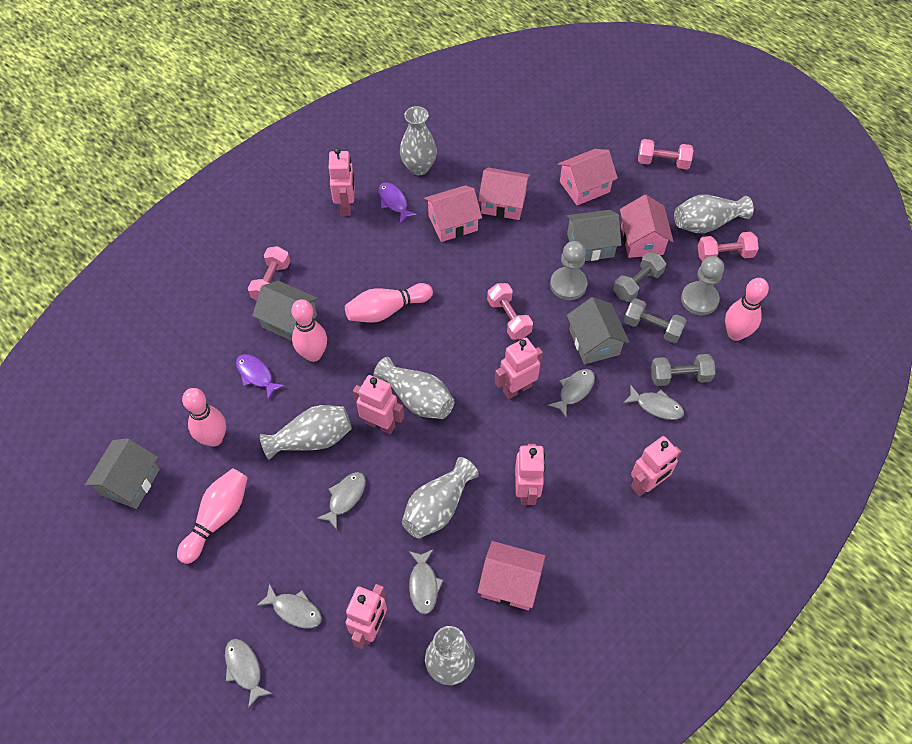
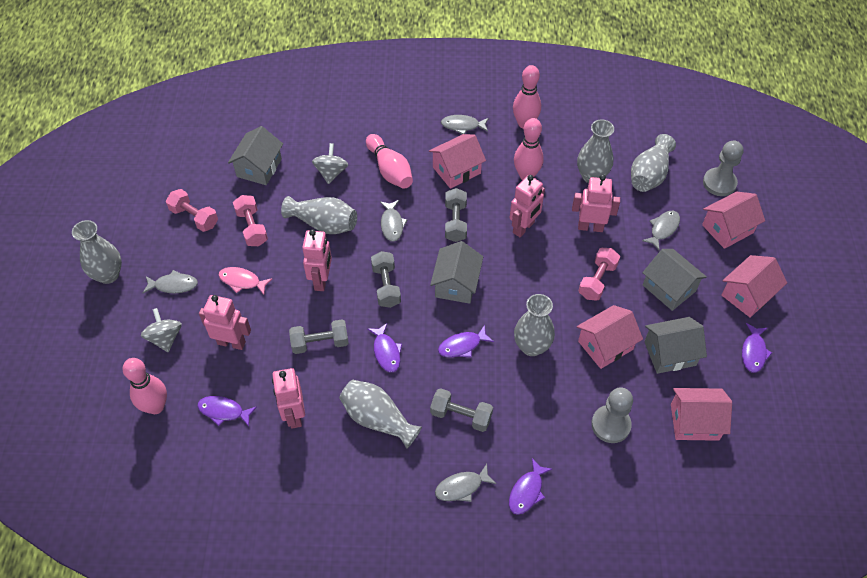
grey dumbbell: 3 -> 4
grey fish: 6 -> 5
grey spinning top: 0 -> 2
pink bowling pin: 5 -> 4
pink dumbbell: 4 -> 3
pink fish: 0 -> 1
pink robot: 6 -> 5
purple fish: 2 -> 5

